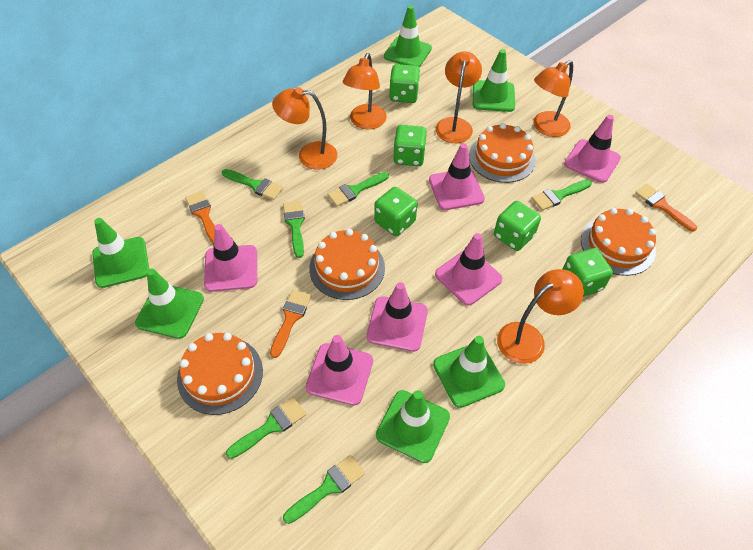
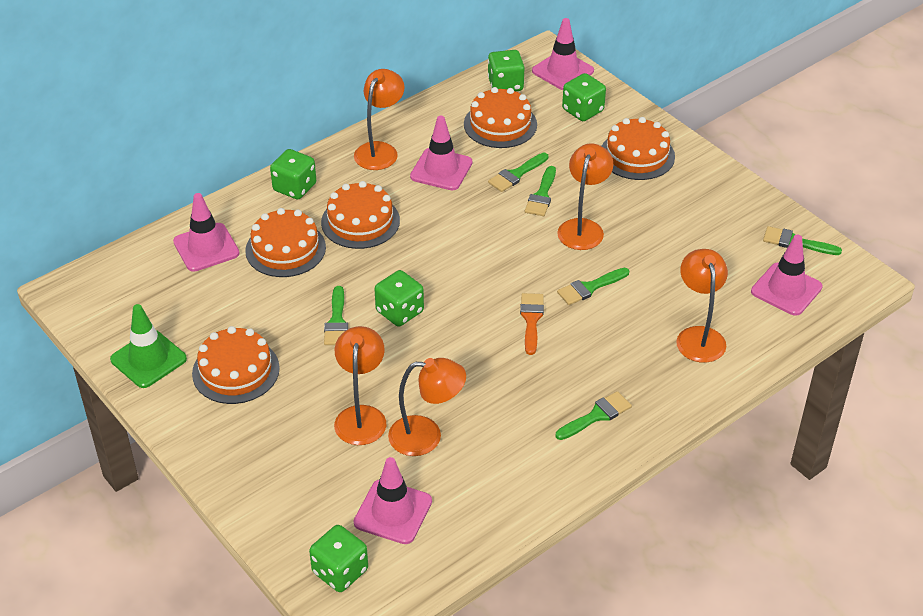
green traffic cone: 6 -> 1
orange brush: 3 -> 1
orange cake: 4 -> 5
pink traffic cone: 6 -> 5

